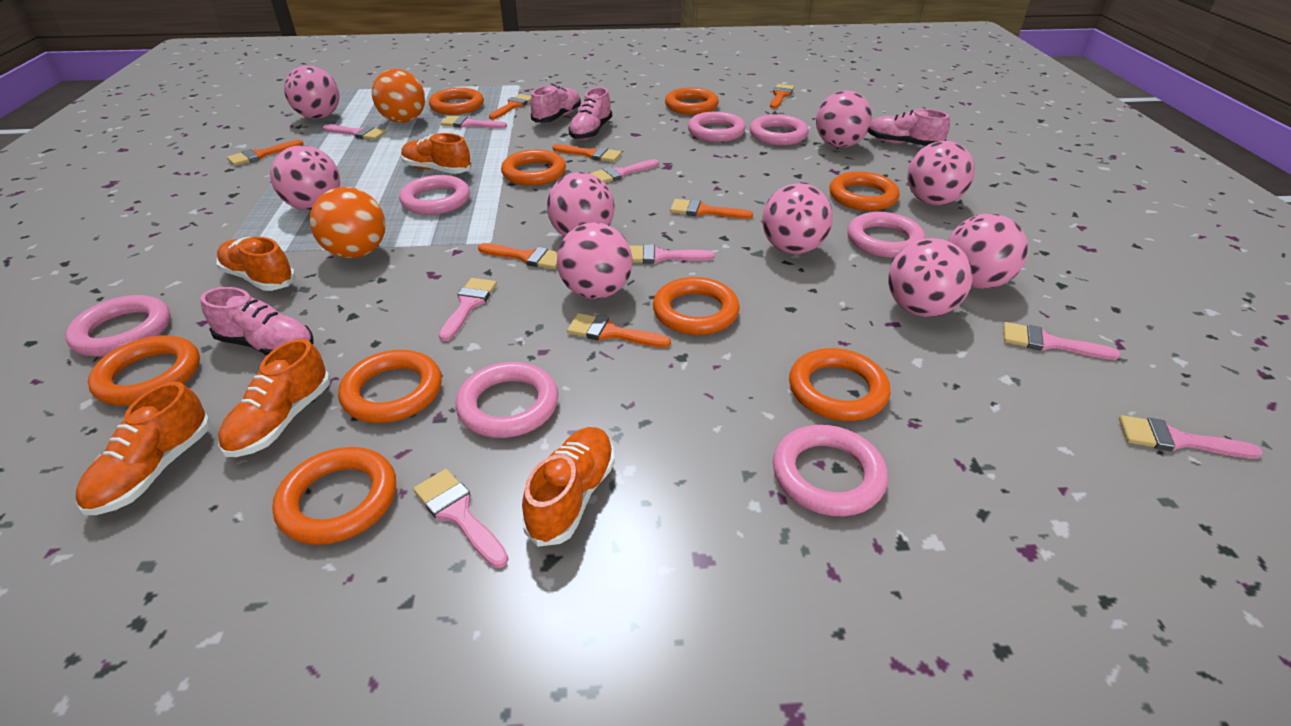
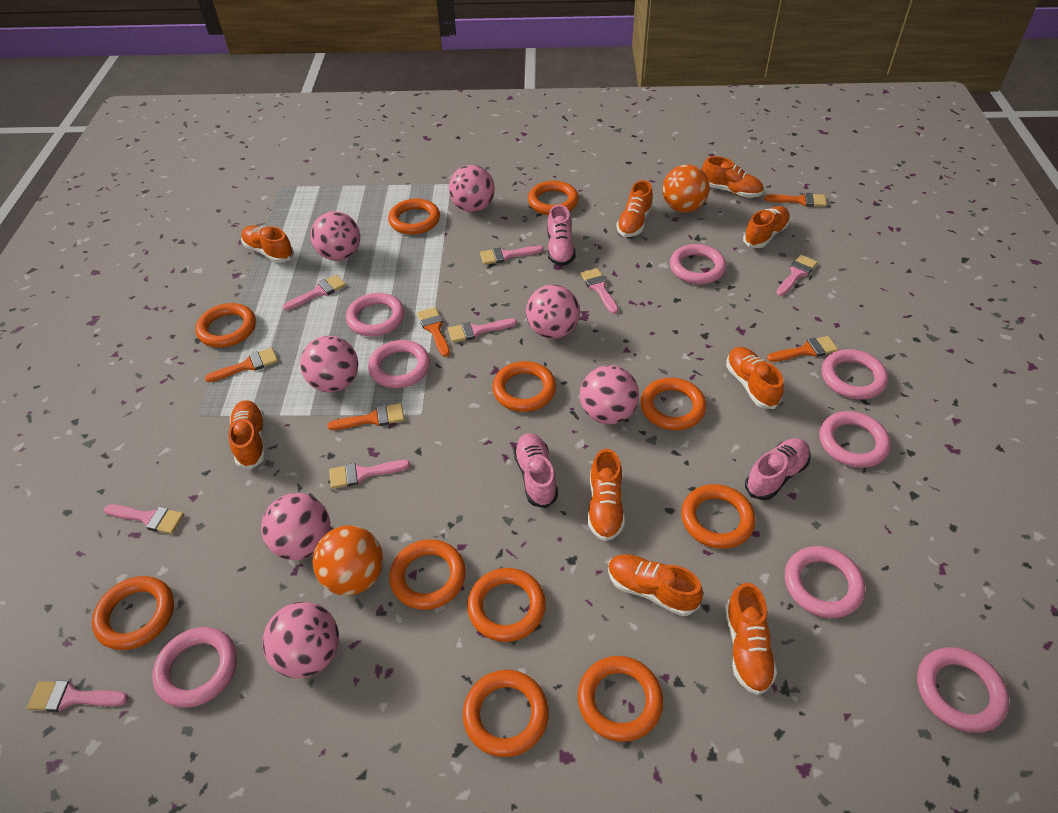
orange brush: 7 -> 5
orange ring: 9 -> 11
orange shoe: 5 -> 9
pink ball: 9 -> 7
pink ring: 7 -> 8
pink shoe: 4 -> 3

